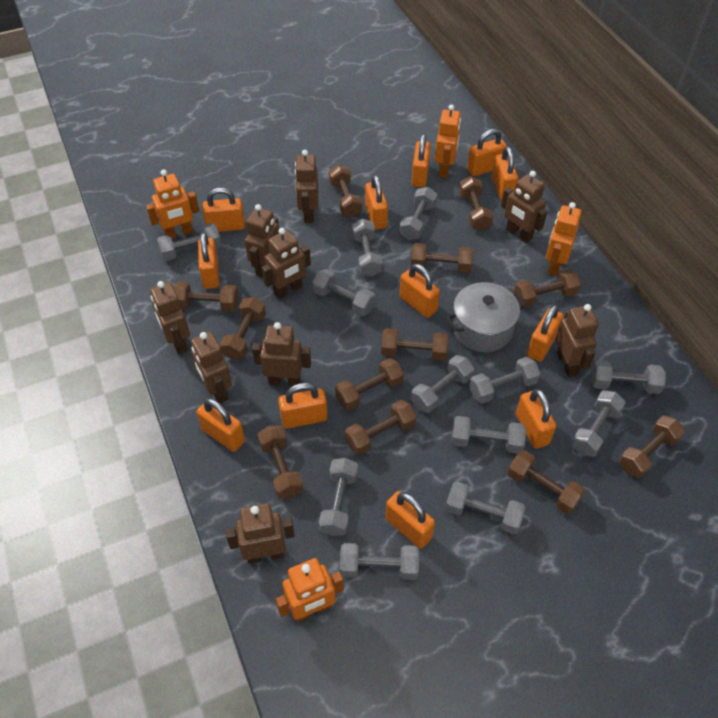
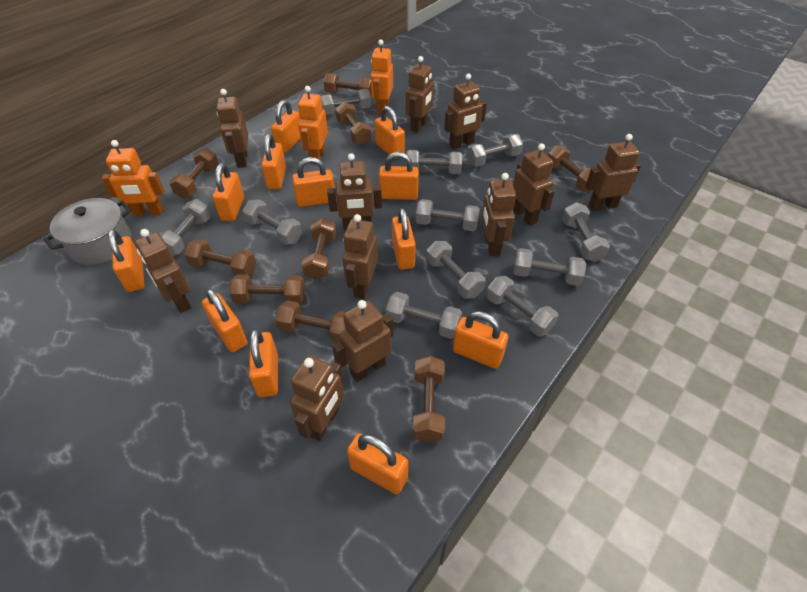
brown dumbbell: 12 -> 9
brown robot: 9 -> 11
grey dumbbell: 12 -> 11
orange robot: 4 -> 3

